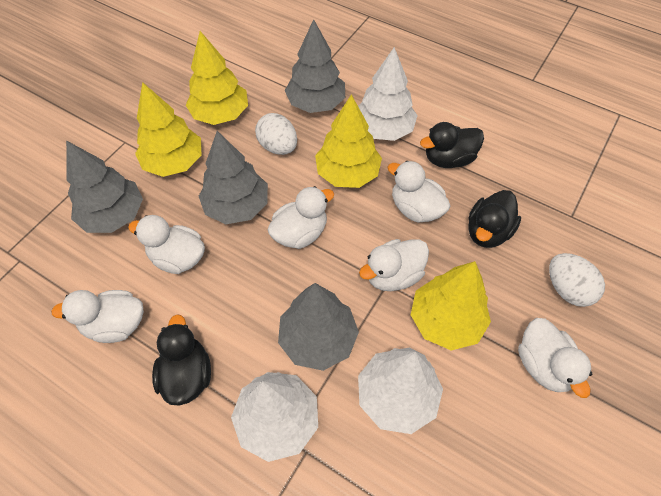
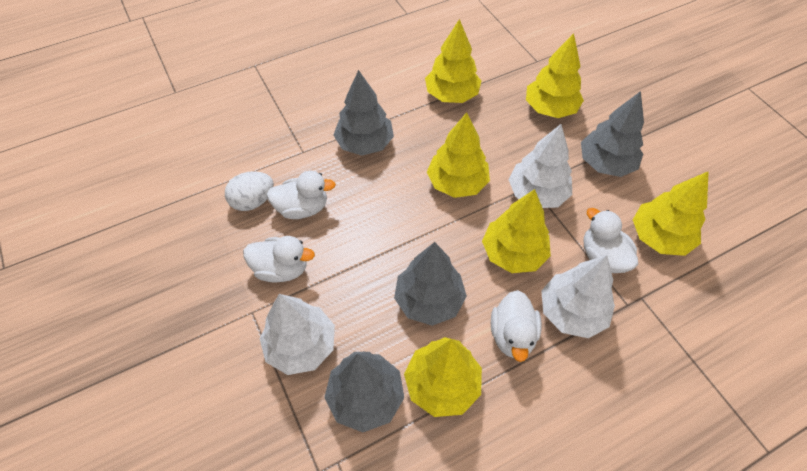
black duck: 3 -> 0
white duck: 6 -> 4
white egg: 2 -> 1
yellow tree: 4 -> 6

